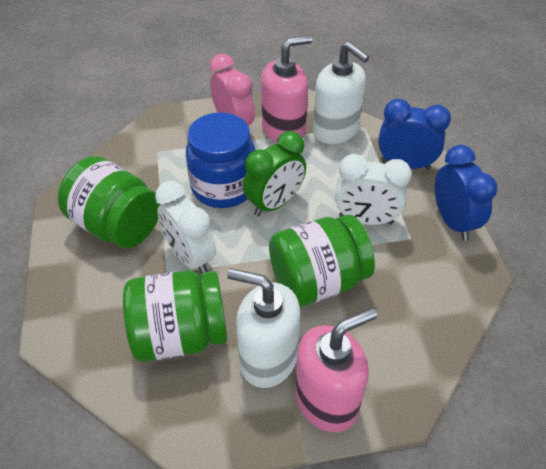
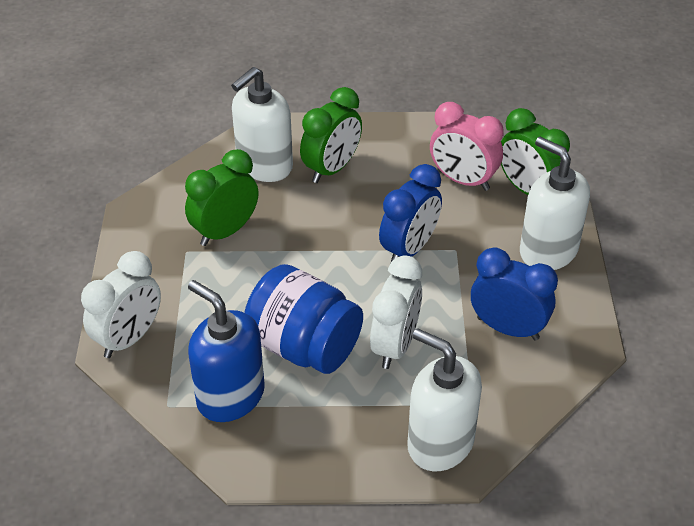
blue soap dispenser: 0 -> 1
green clock: 1 -> 3
green jar: 3 -> 0
pink soap dispenser: 2 -> 0
white soap dispenser: 2 -> 3

